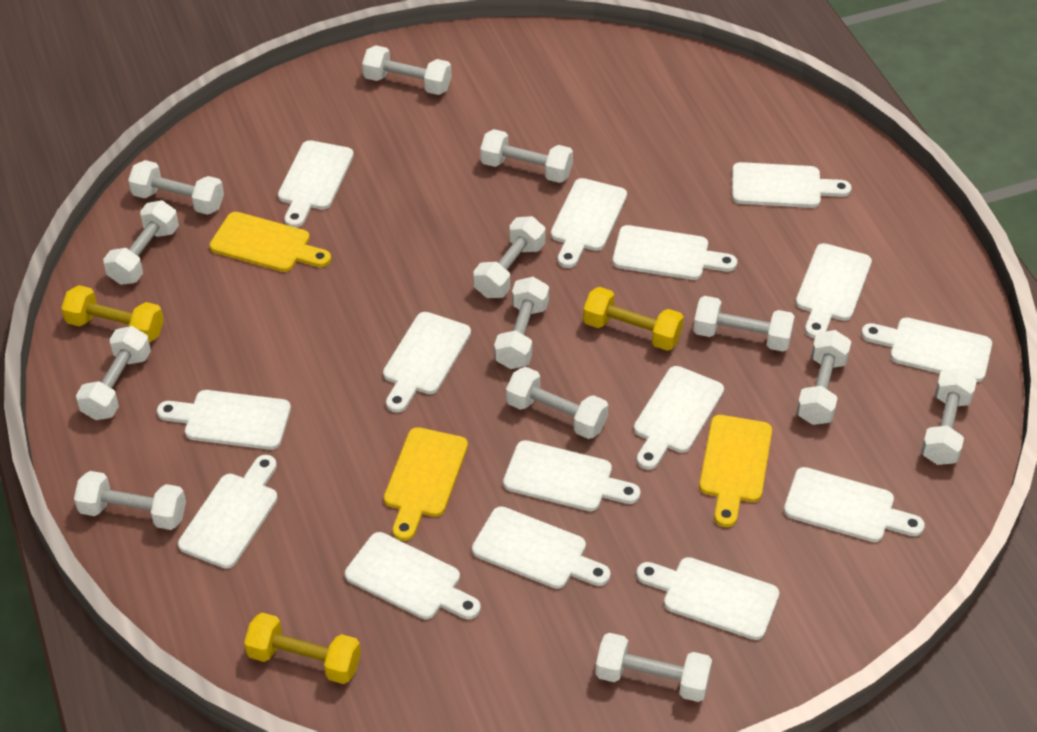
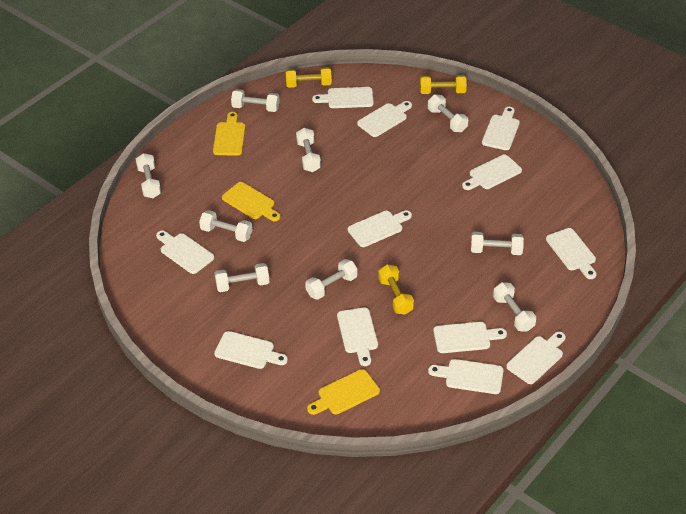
white cutting board: 15 -> 12
white dumbbell: 13 -> 9

